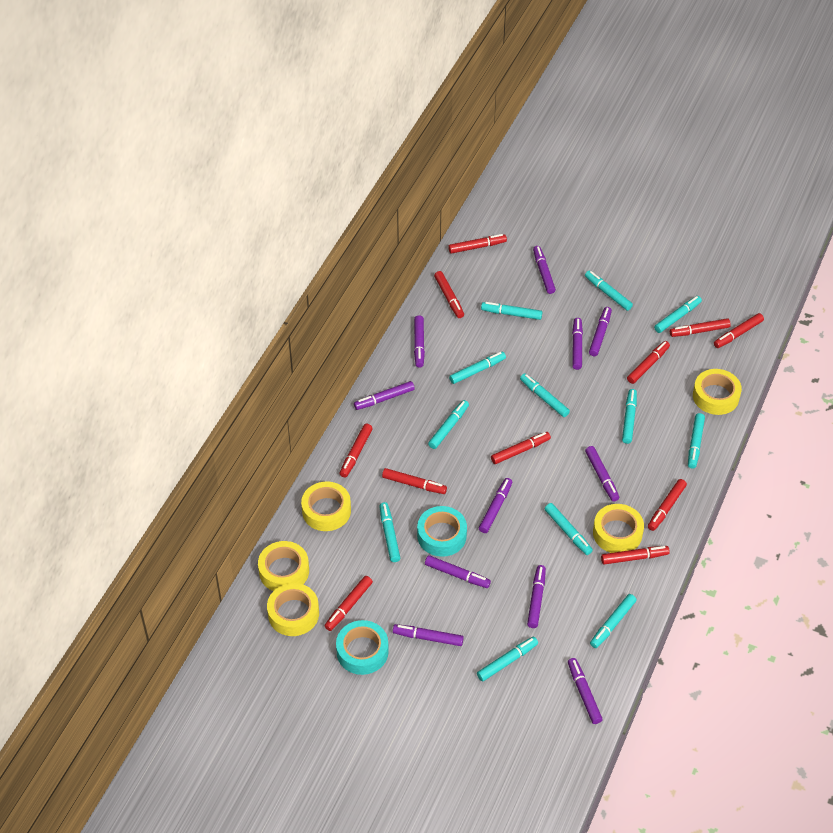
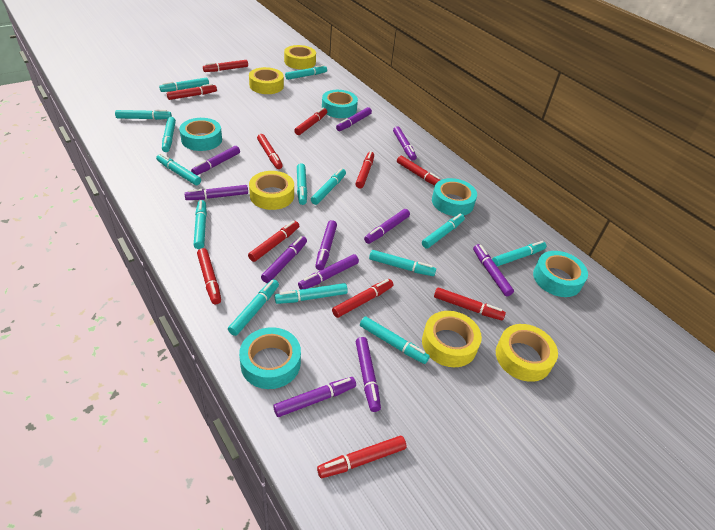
turquoise marker: 12 -> 14
turquoise tape: 2 -> 5

